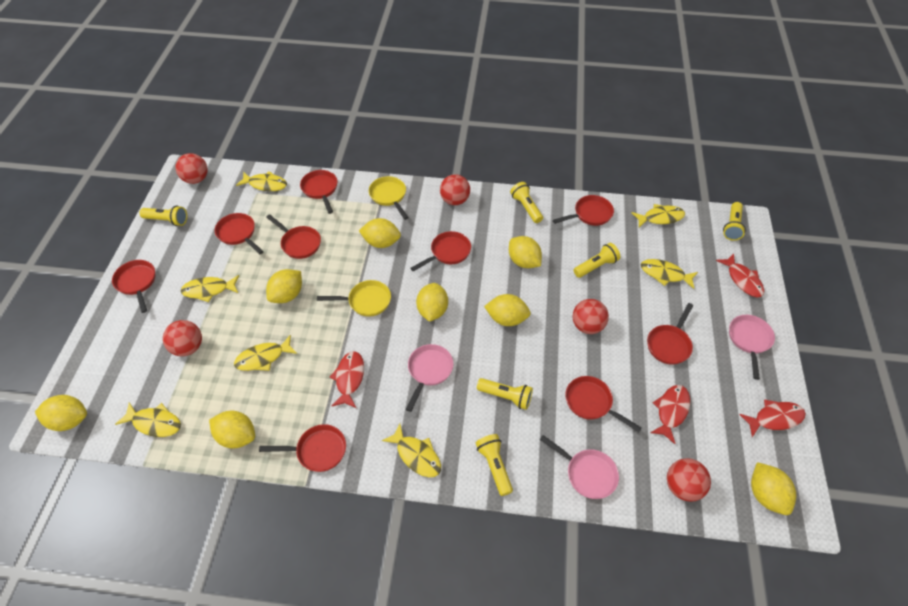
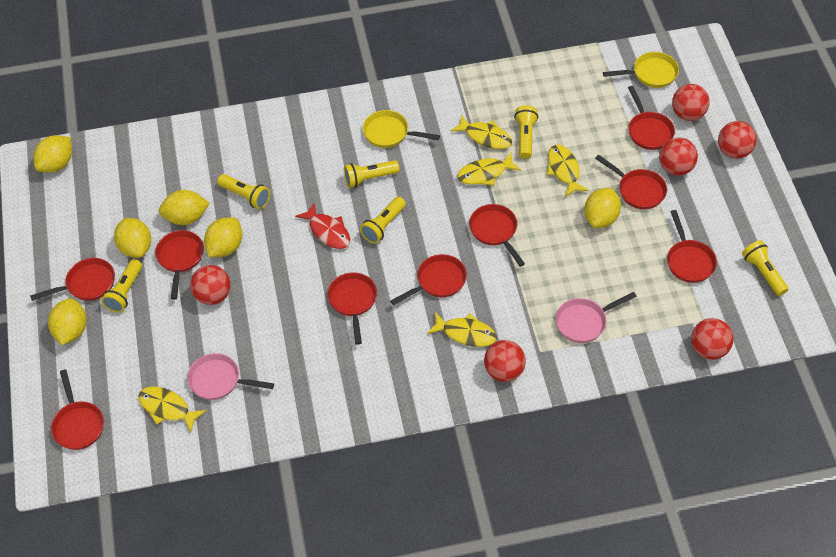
pink pan: 3 -> 2
red ball: 5 -> 6
red fish: 4 -> 1
yellow fish: 7 -> 5
yellow lemon: 8 -> 6

